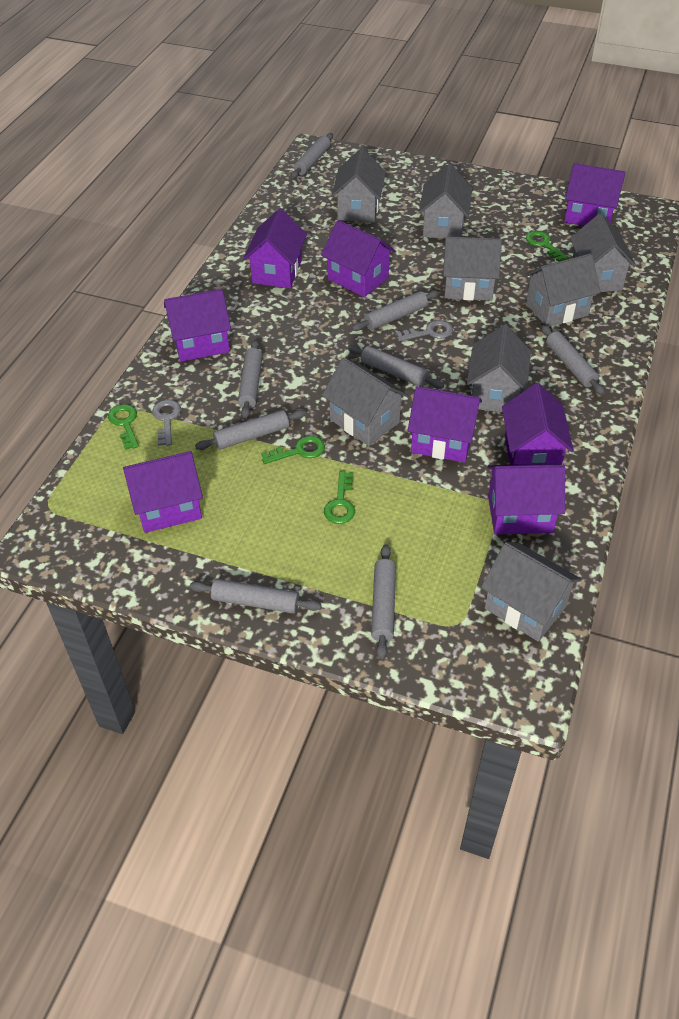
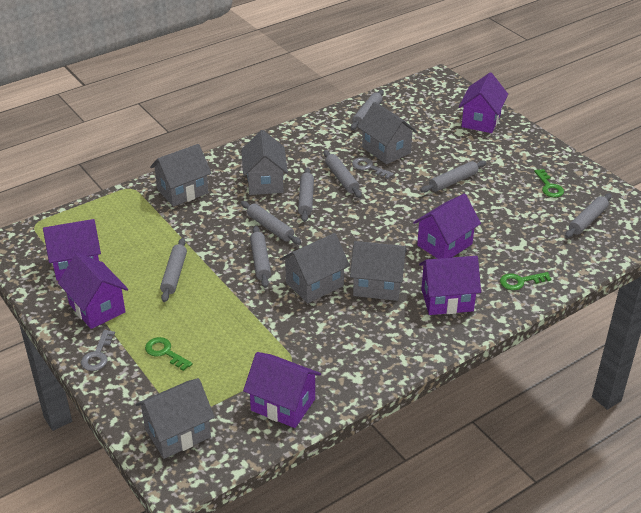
green key: 4 -> 3
grey house: 8 -> 6
purple house: 8 -> 6

